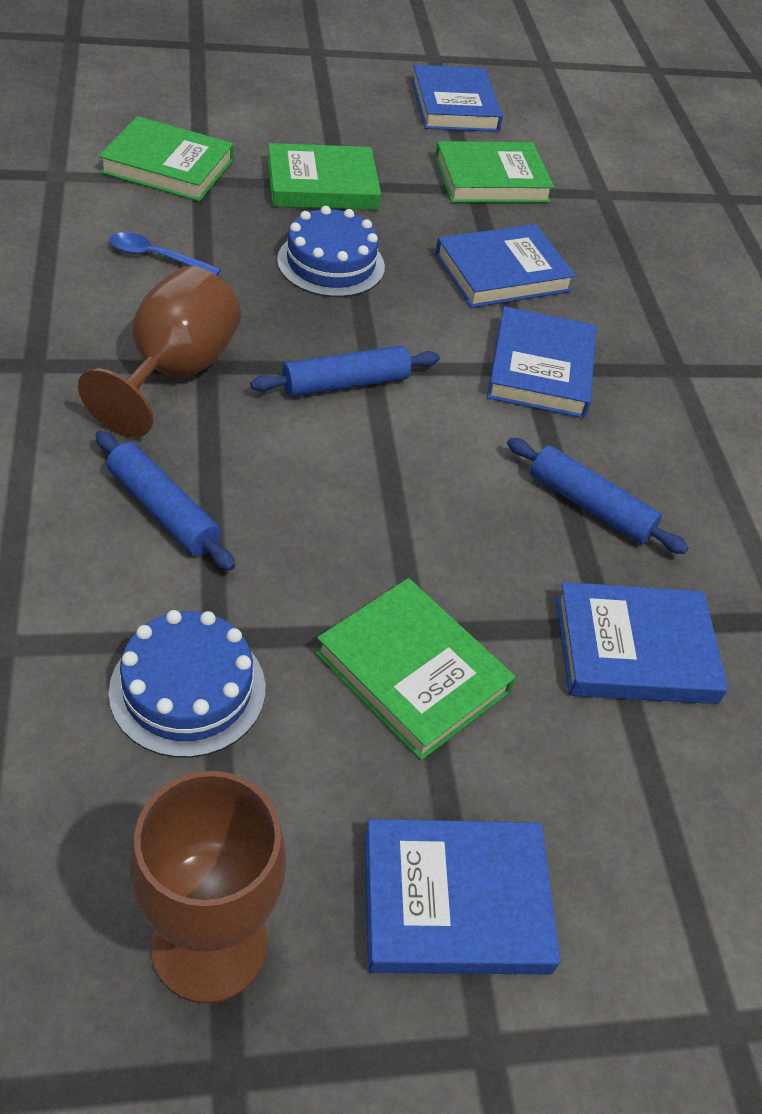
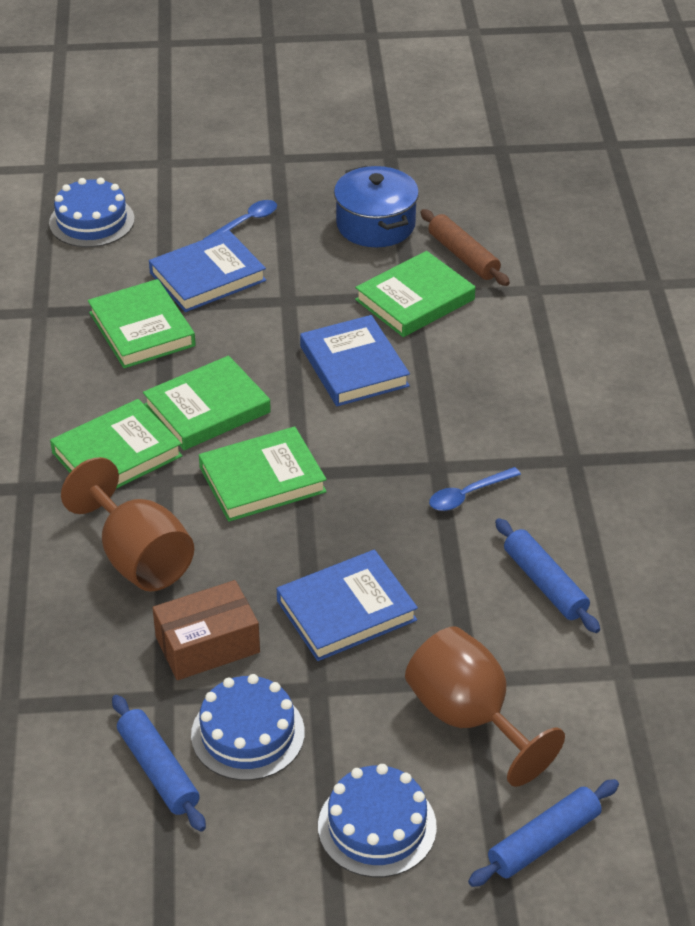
blue book: 5 -> 3
blue cake: 2 -> 3
blue pot: 0 -> 1
blue spoon: 1 -> 2
brown box: 0 -> 1
brown rolling pin: 0 -> 1
green book: 4 -> 5

